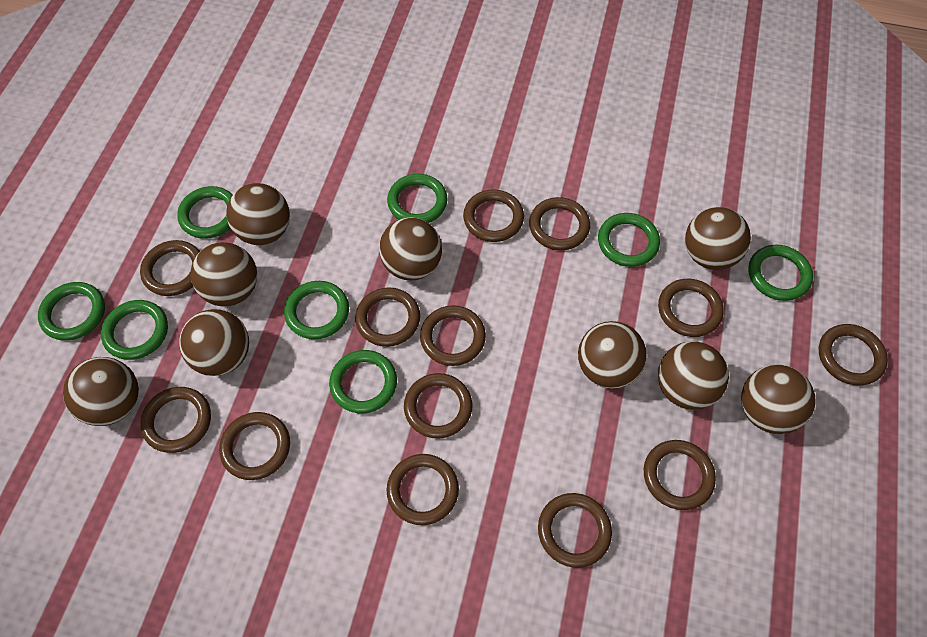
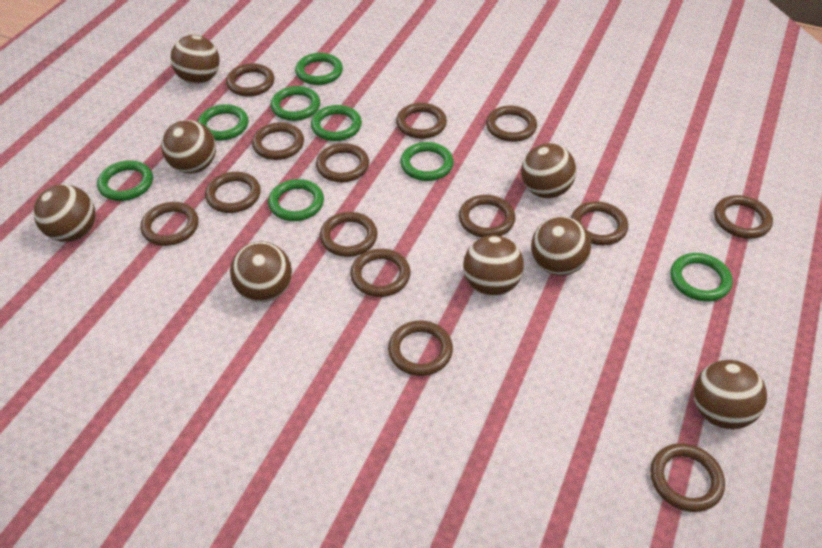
brown ball: 9 -> 8
brown ring: 13 -> 14

